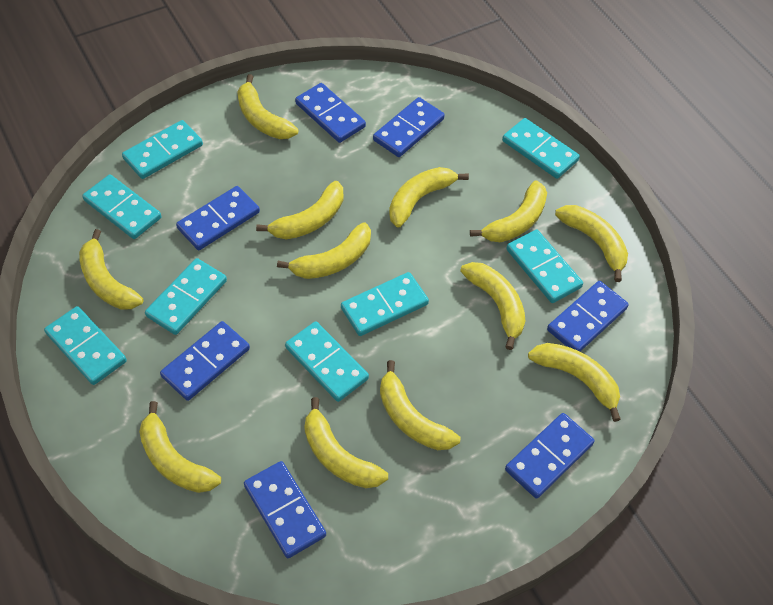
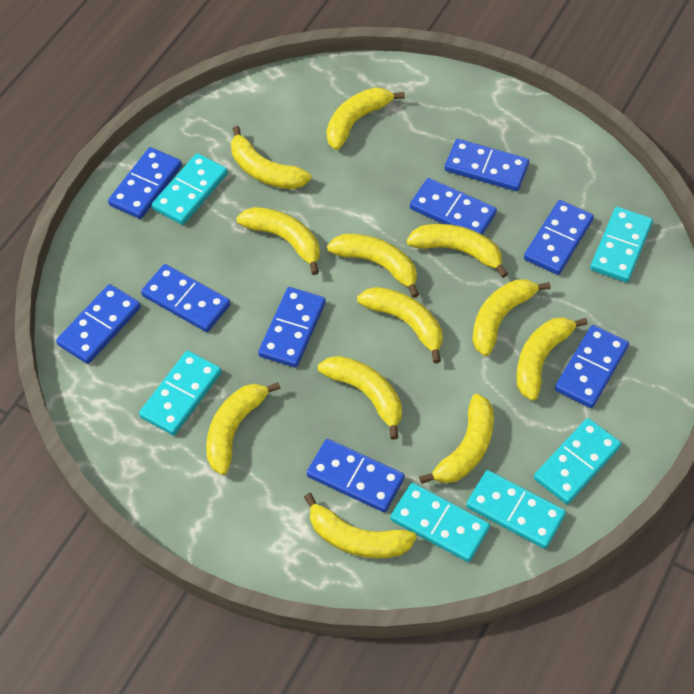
blue domino: 7 -> 9
turquoise domino: 8 -> 6

